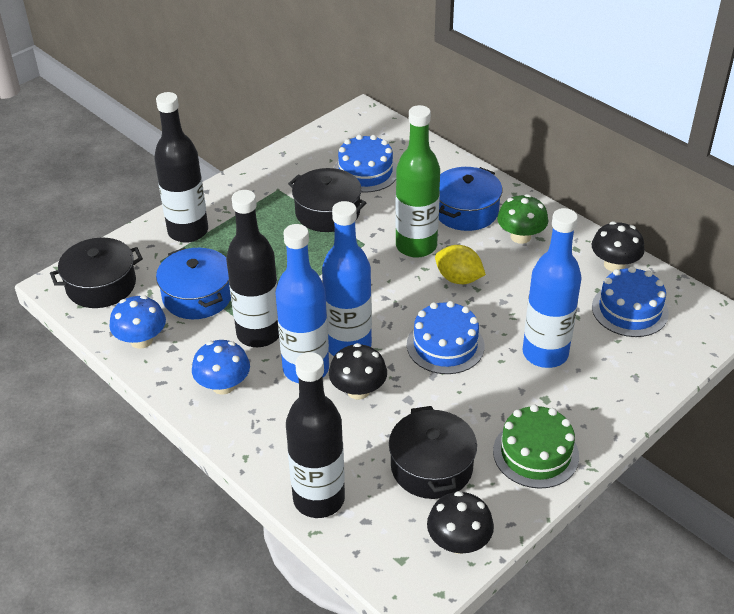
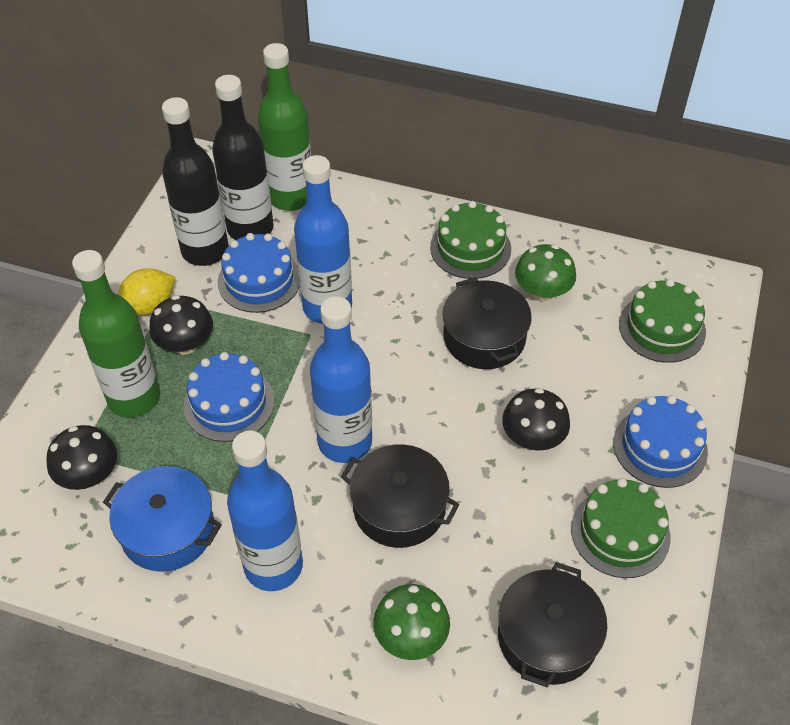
black bottle: 3 -> 2
blue mushroom: 2 -> 0
blue pot: 2 -> 1
green bottle: 1 -> 2
green cake: 1 -> 3
green mushroom: 1 -> 2

